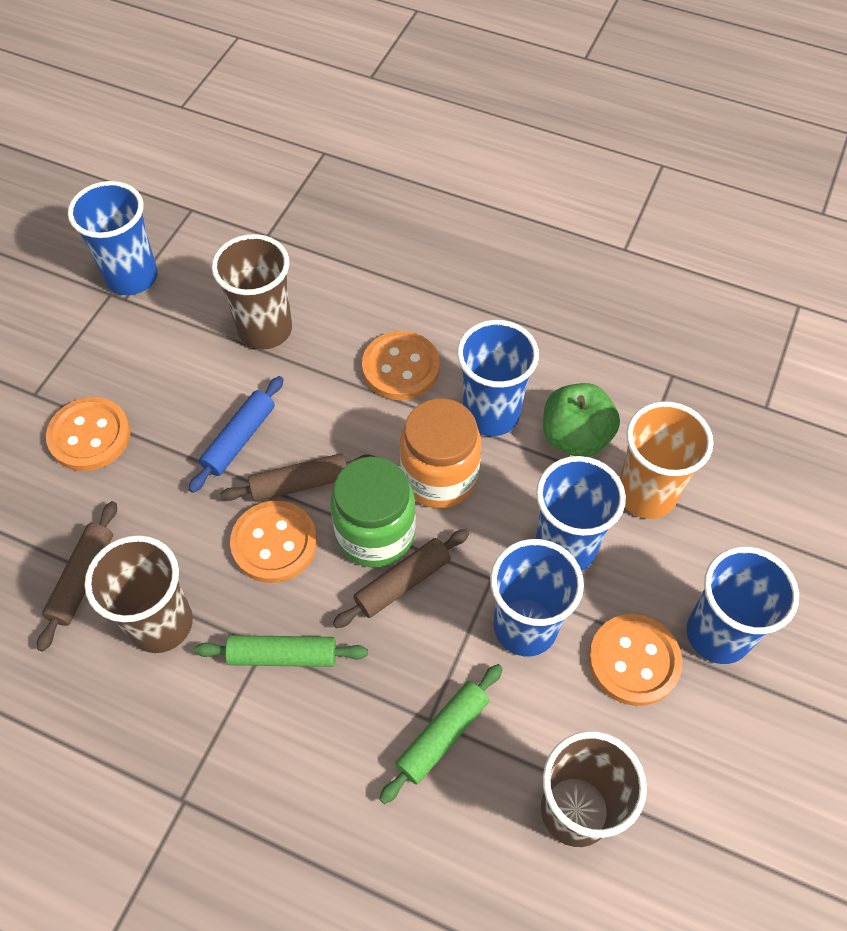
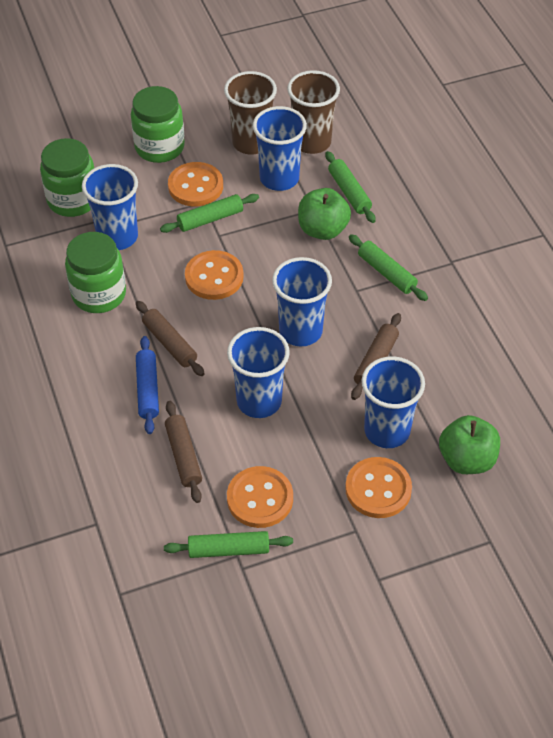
brown cup: 3 -> 2
green apple: 1 -> 2
green jar: 1 -> 3
green rolling pin: 2 -> 4
orange cup: 1 -> 0
orange jar: 1 -> 0

